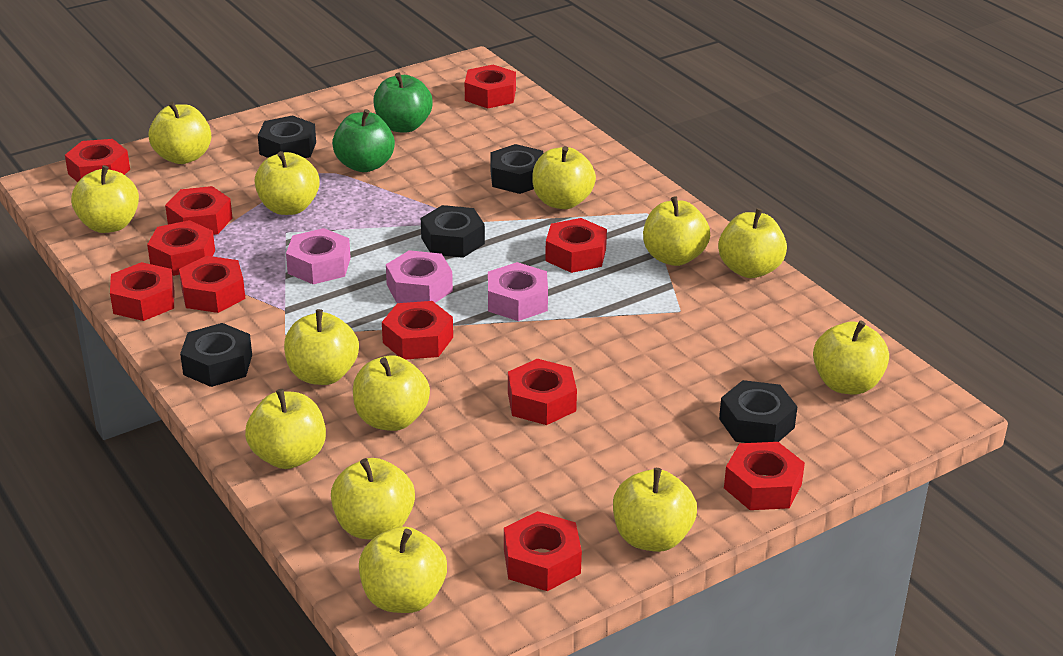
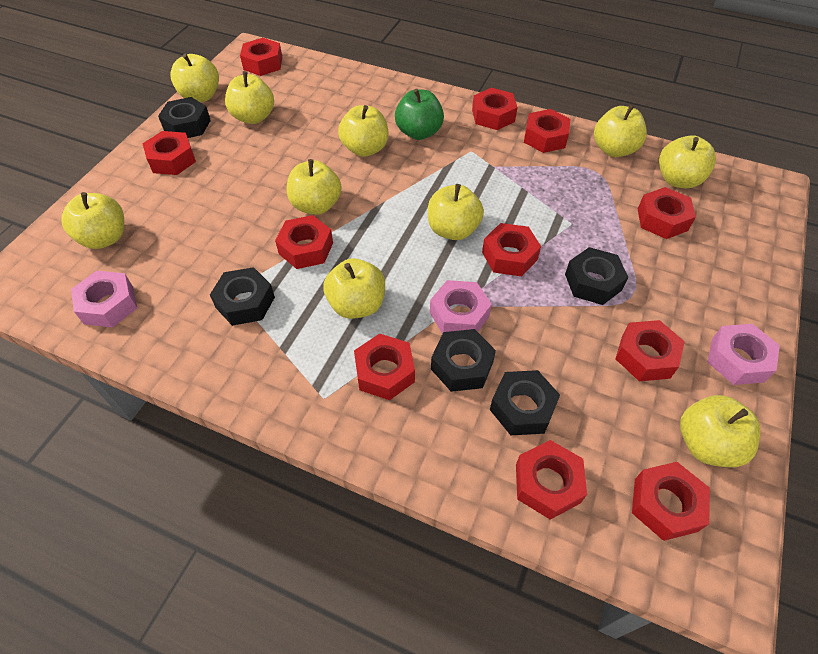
green apple: 2 -> 1
yellow apple: 13 -> 10

